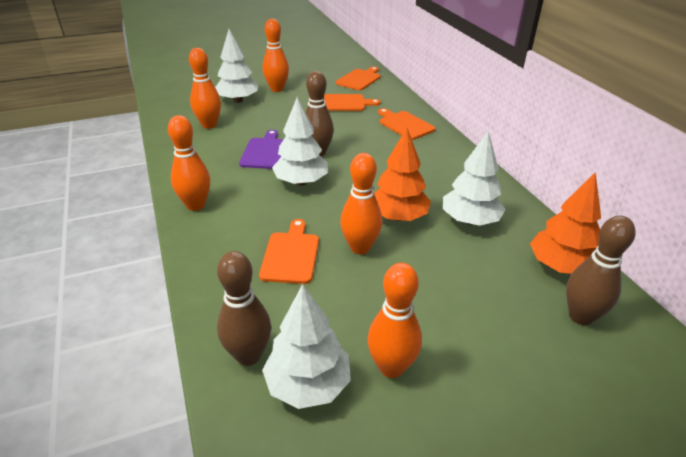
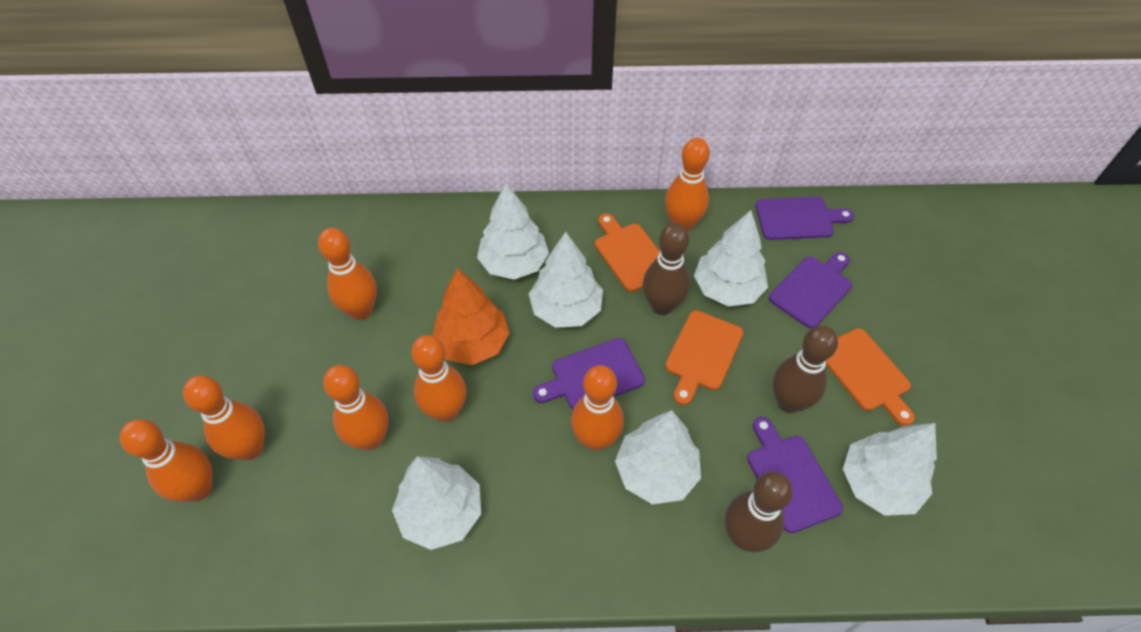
orange bowling pin: 5 -> 7
orange cutting board: 4 -> 3
orange tree: 2 -> 1
purple cutting board: 1 -> 4
white tree: 4 -> 6

